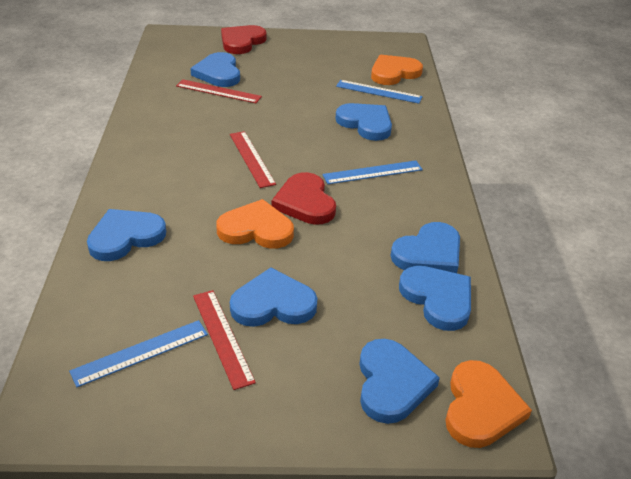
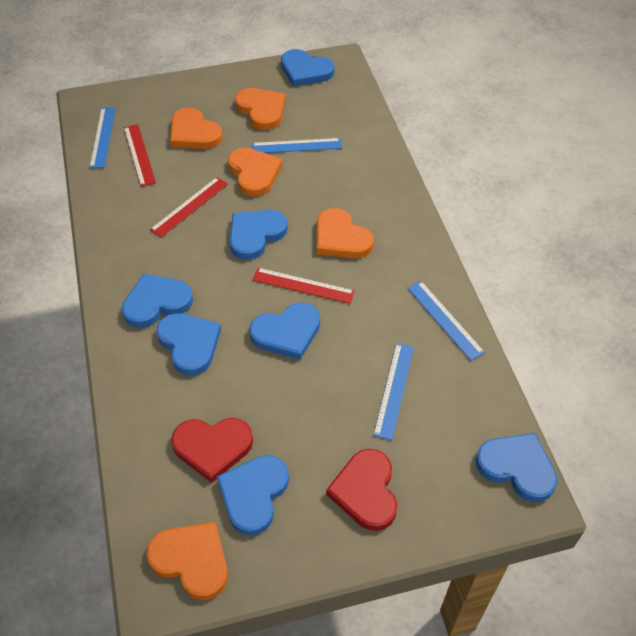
blue ruler: 3 -> 4
orange heart: 3 -> 5

